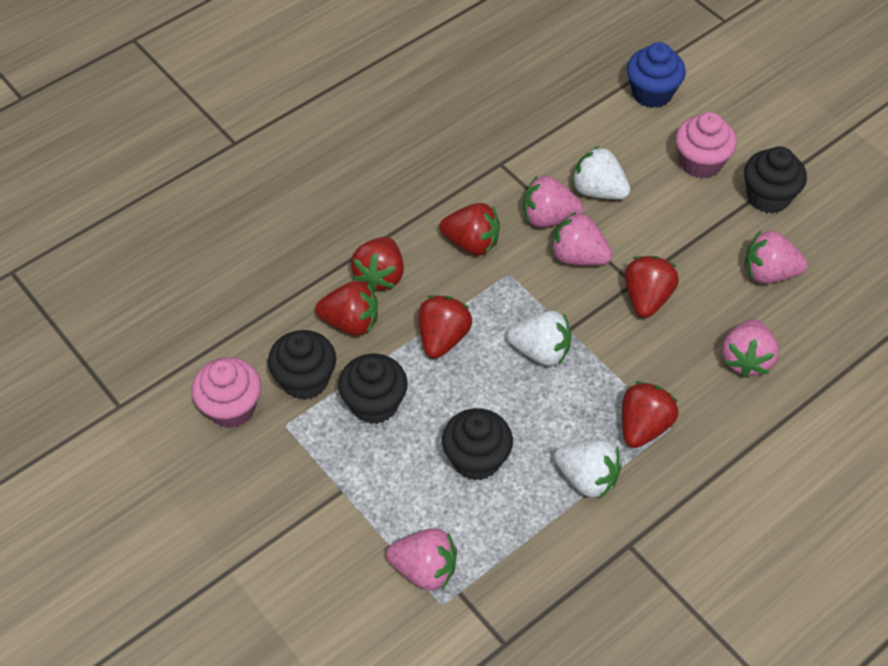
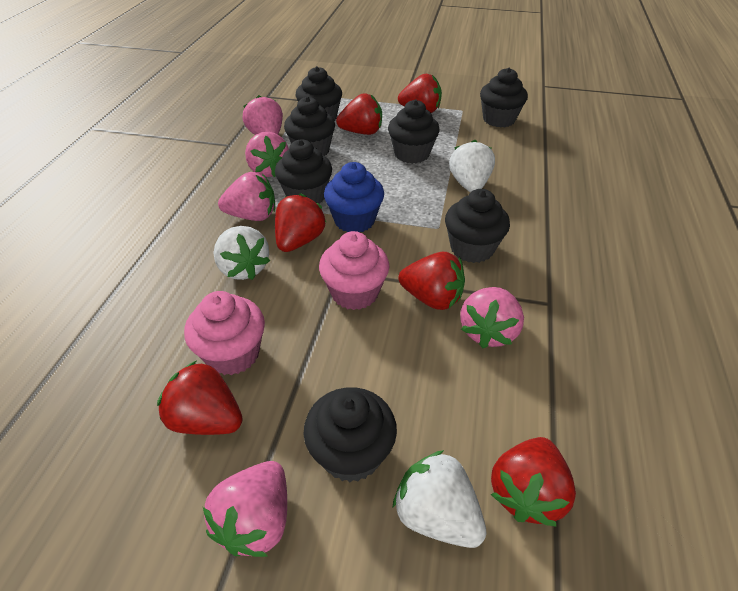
black cupcake: 4 -> 7

